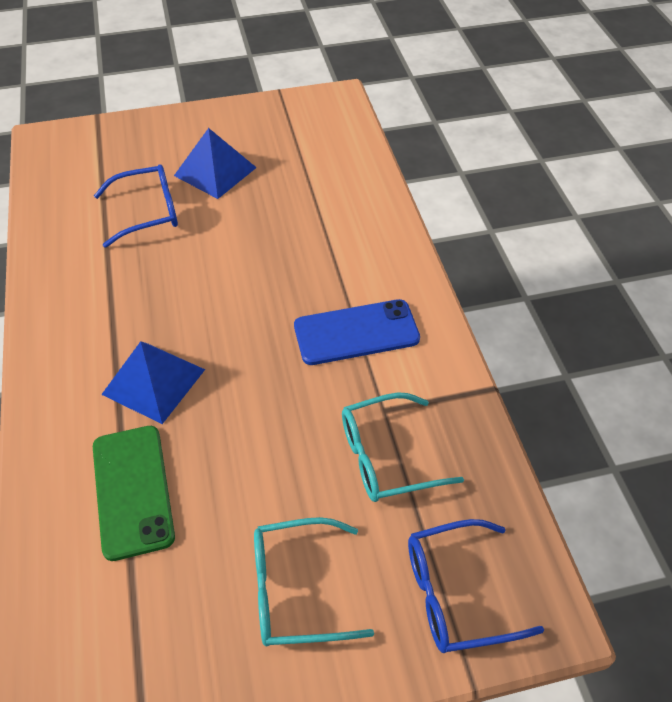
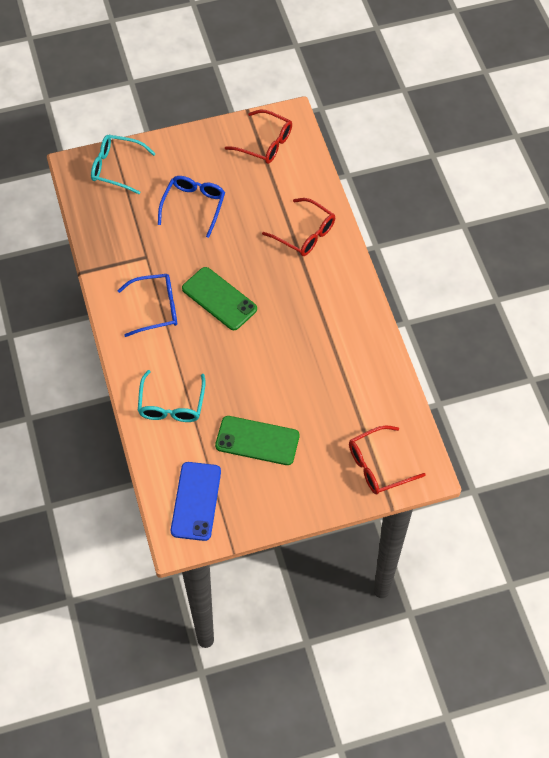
blue pyramid: 2 -> 0
green phone: 1 -> 2
red glasses: 0 -> 3

